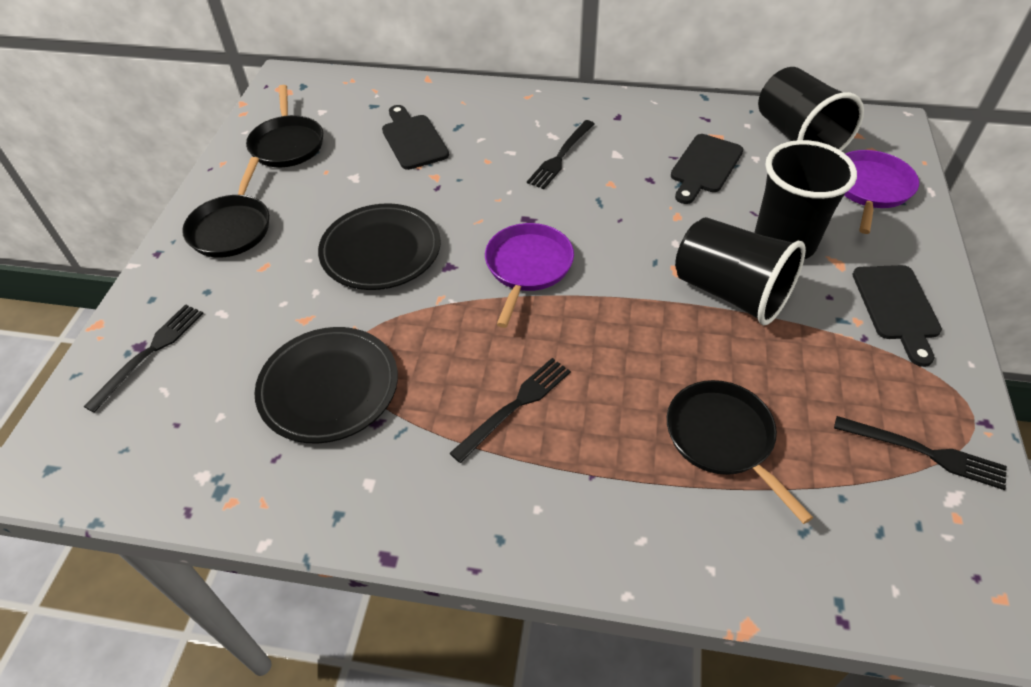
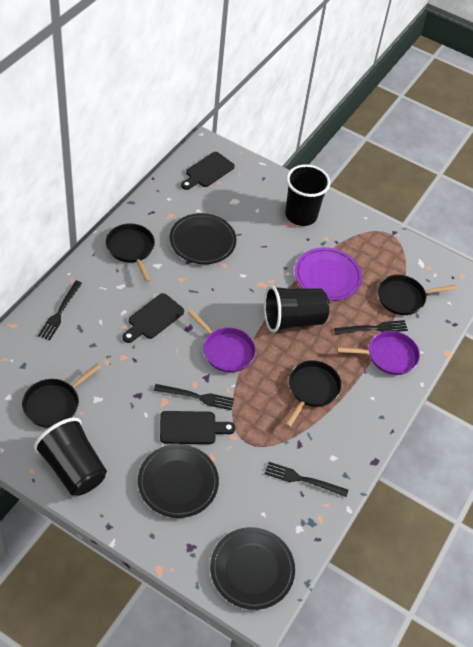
black pan: 3 -> 4
black plate: 2 -> 3
purple plate: 0 -> 1

